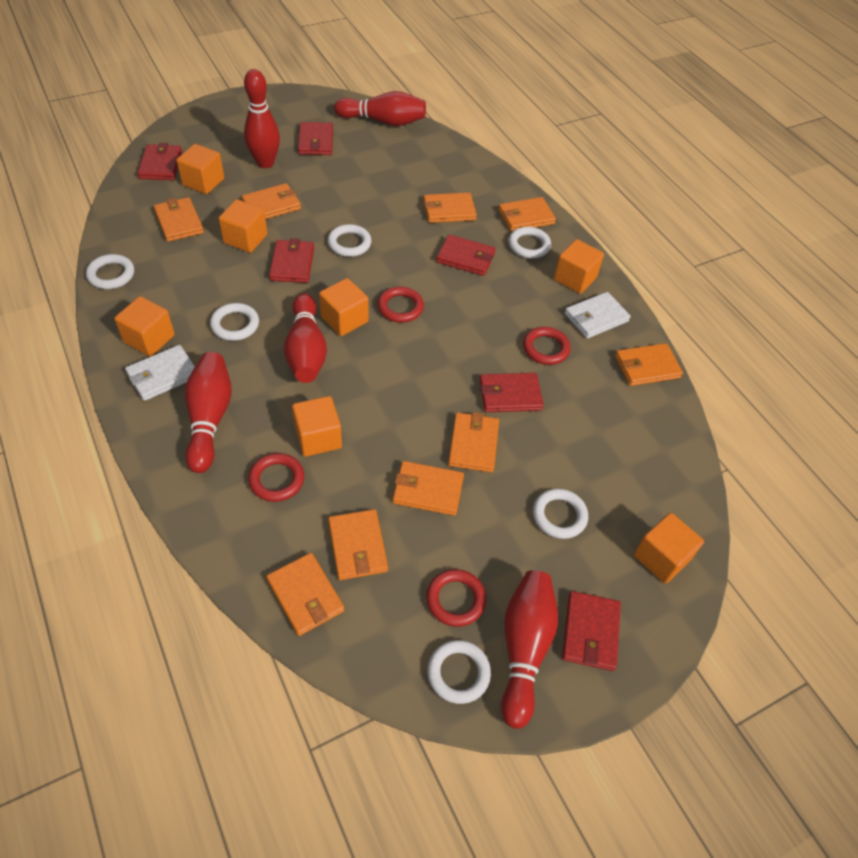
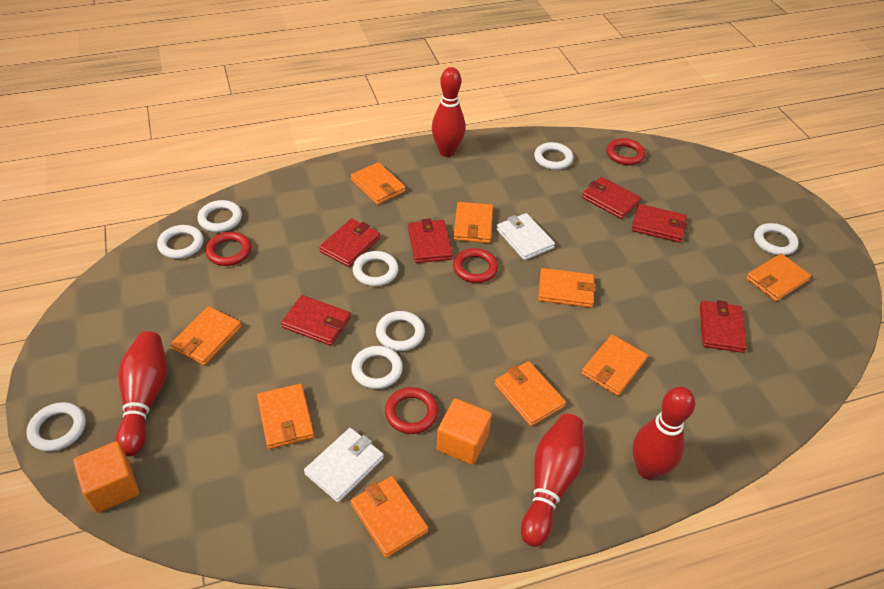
orange cube: 7 -> 2
red bowling pin: 5 -> 4
white ring: 6 -> 8

